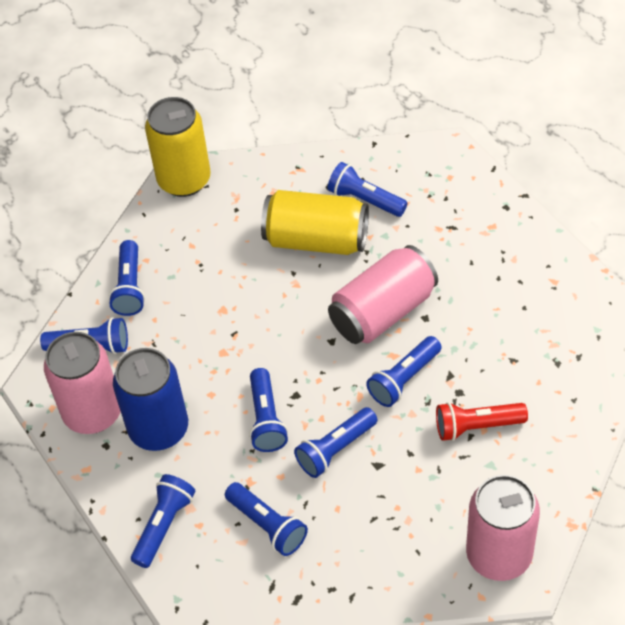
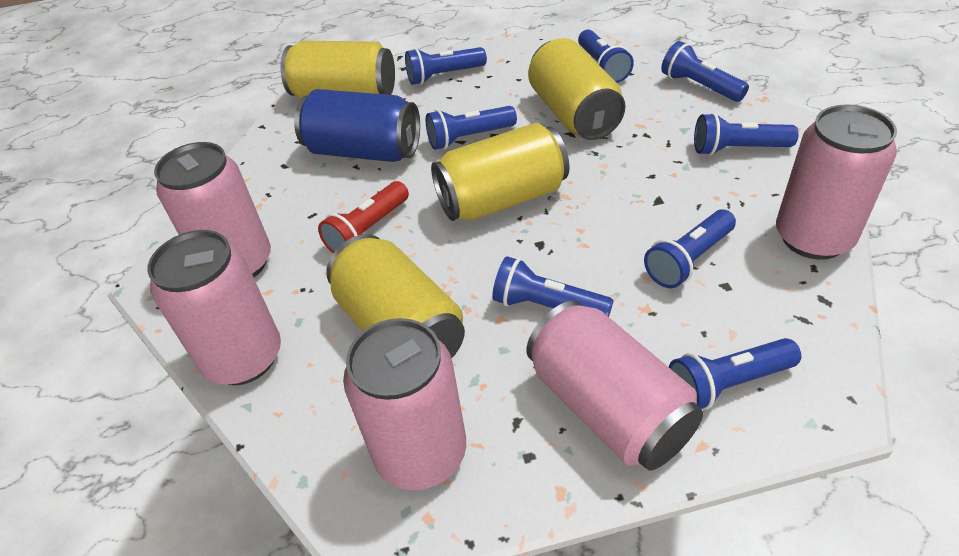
pink can: 3 -> 5
yellow can: 2 -> 4

